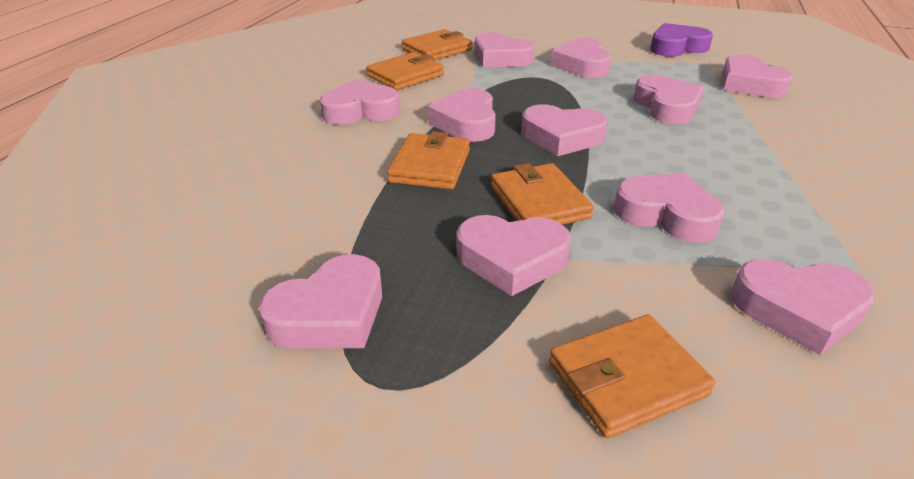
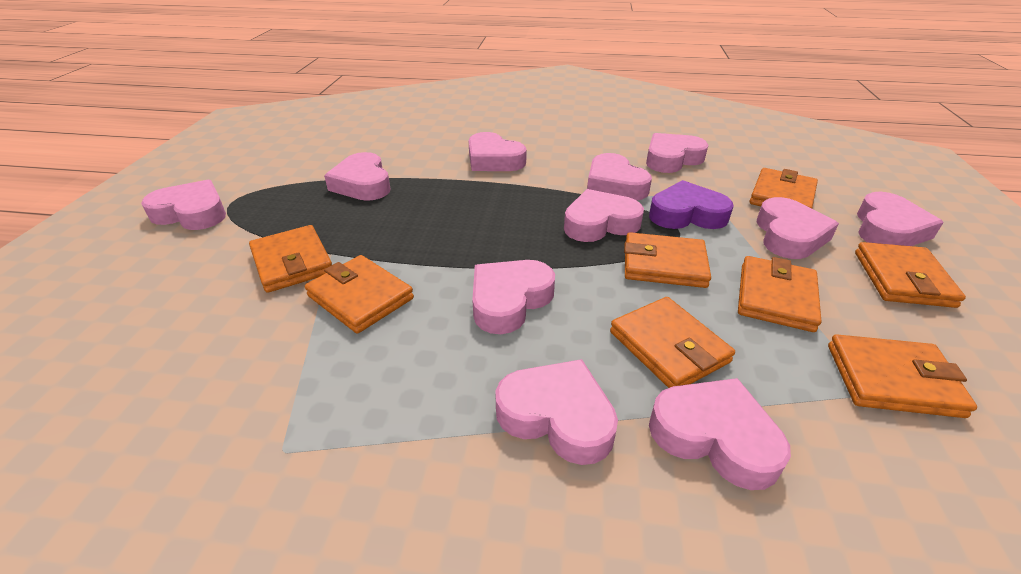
orange wallet: 5 -> 8

